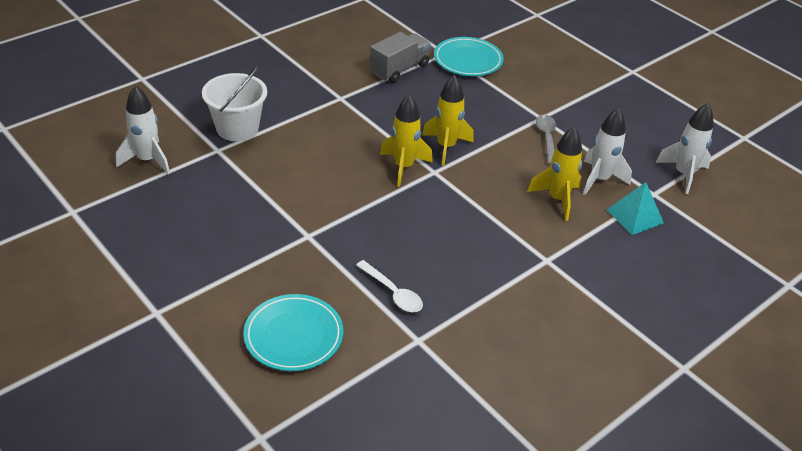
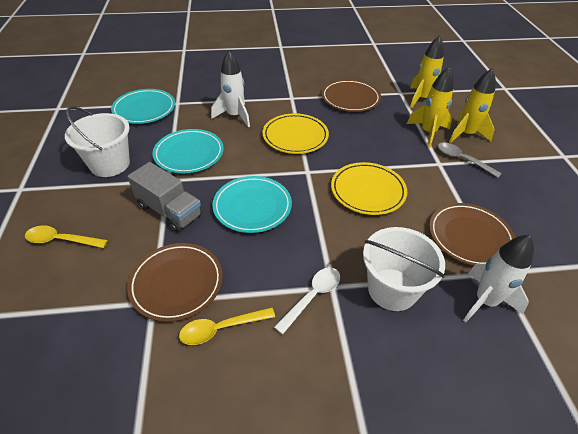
brown plate: 0 -> 3
turquoise plate: 2 -> 3
turquoise pyramid: 1 -> 0
white bucket: 1 -> 2
white rocket: 3 -> 2
yellow plate: 0 -> 2
yellow spoon: 0 -> 2

